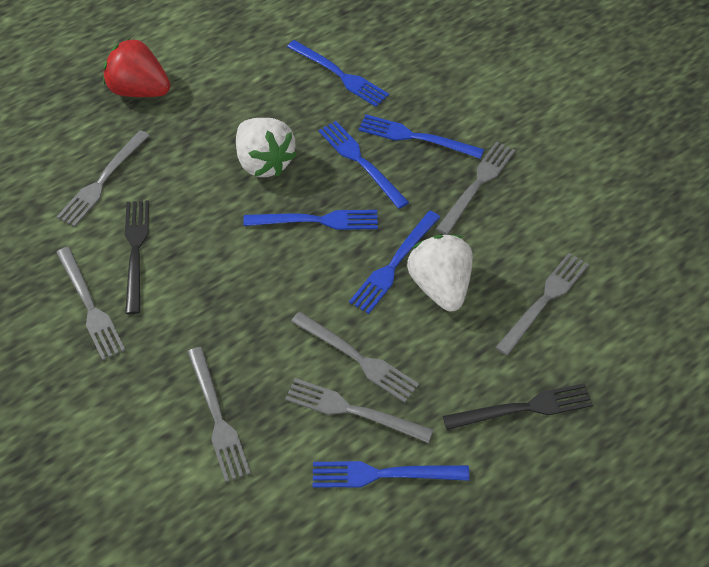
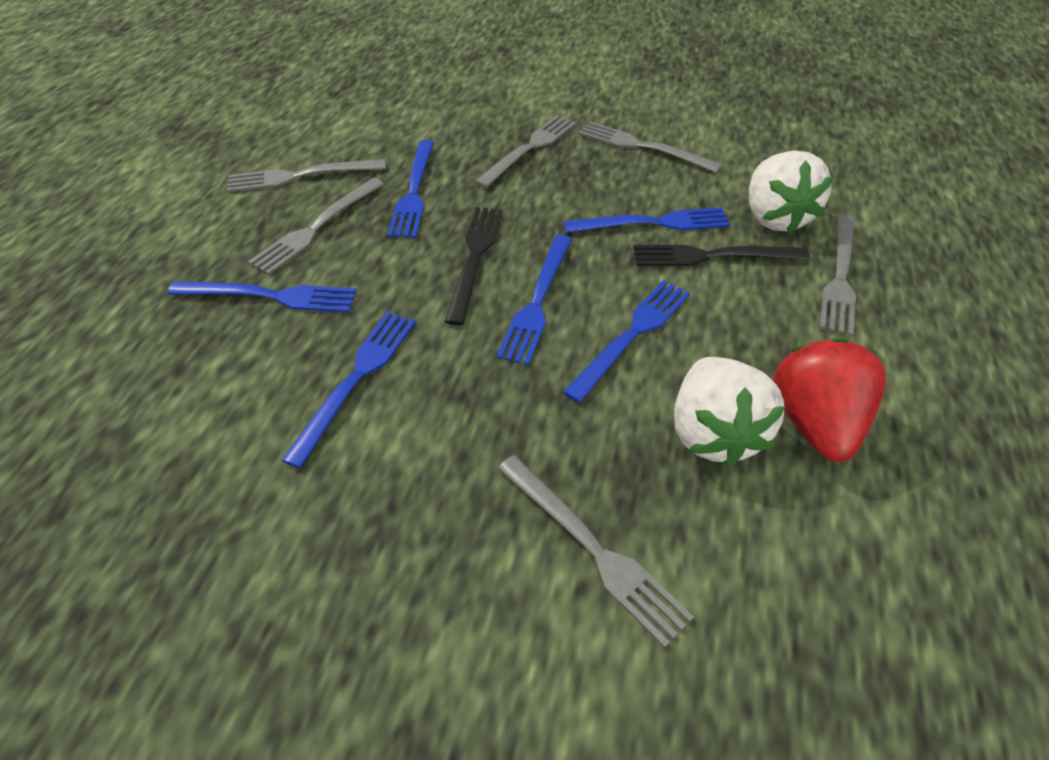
grey fork: 7 -> 6

